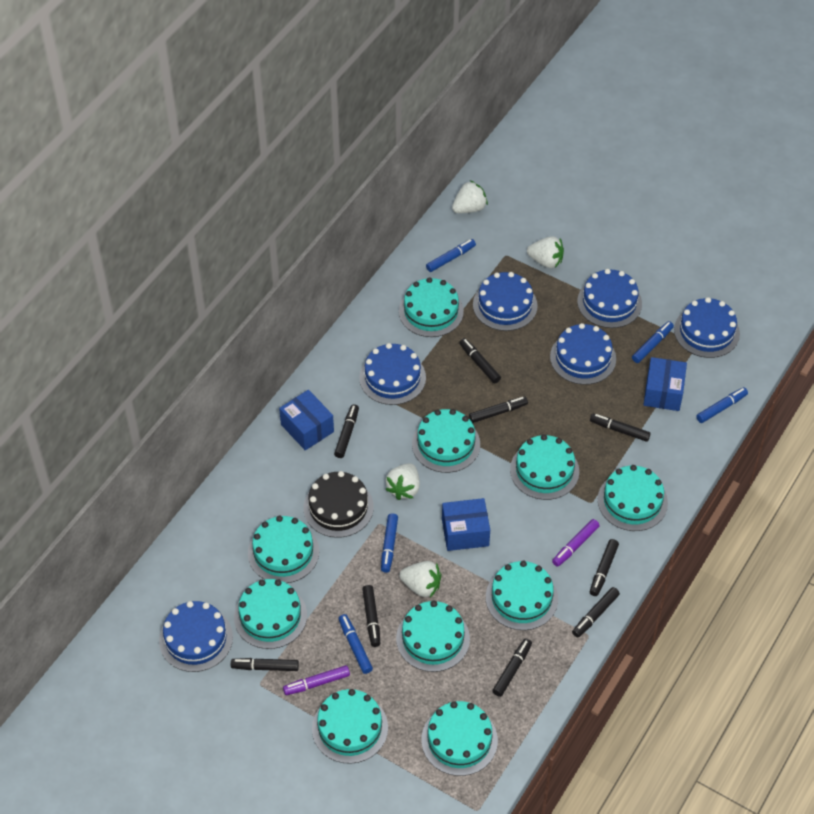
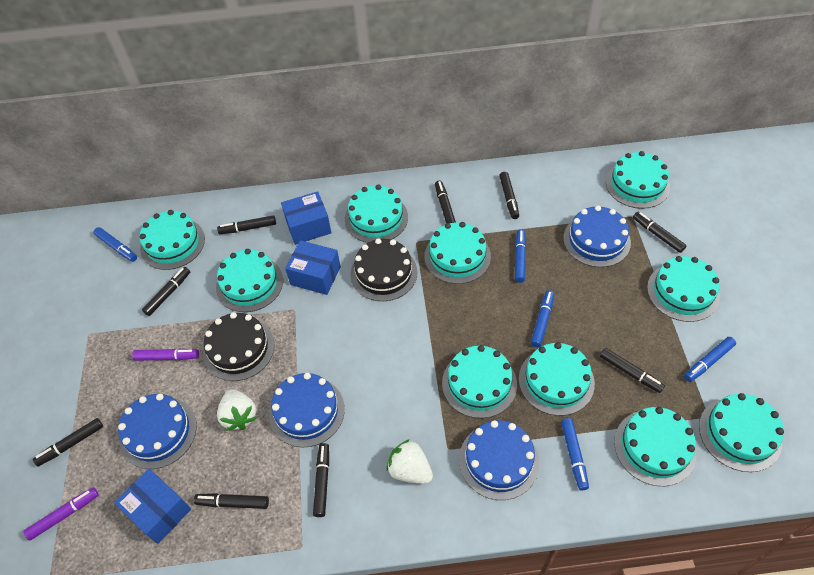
black cake: 1 -> 2
blue cake: 6 -> 4
white strawberry: 4 -> 2

